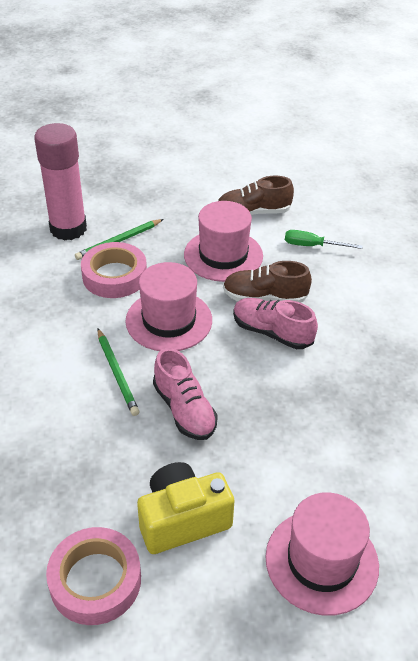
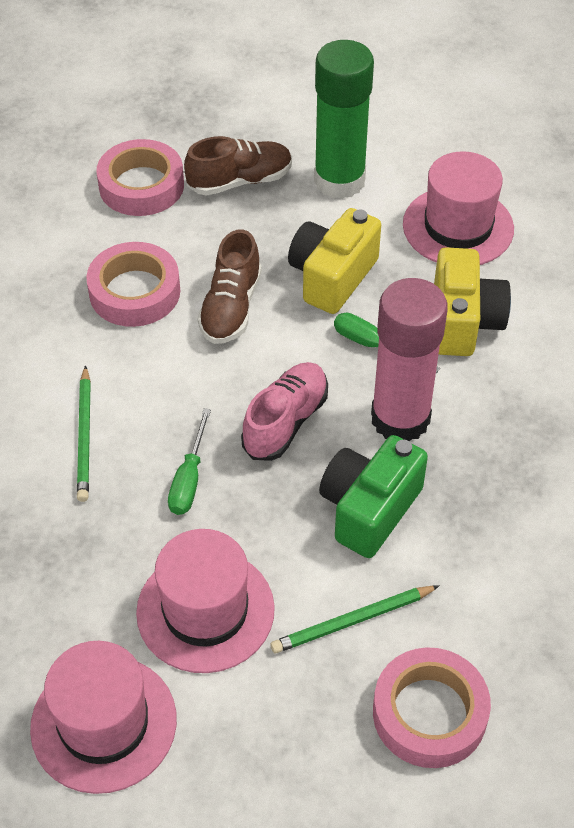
green camera: 0 -> 1
green glue stick: 0 -> 1
green screwdriver: 1 -> 2
pink shoe: 2 -> 1
pink tape: 2 -> 3
yellow camera: 1 -> 2

